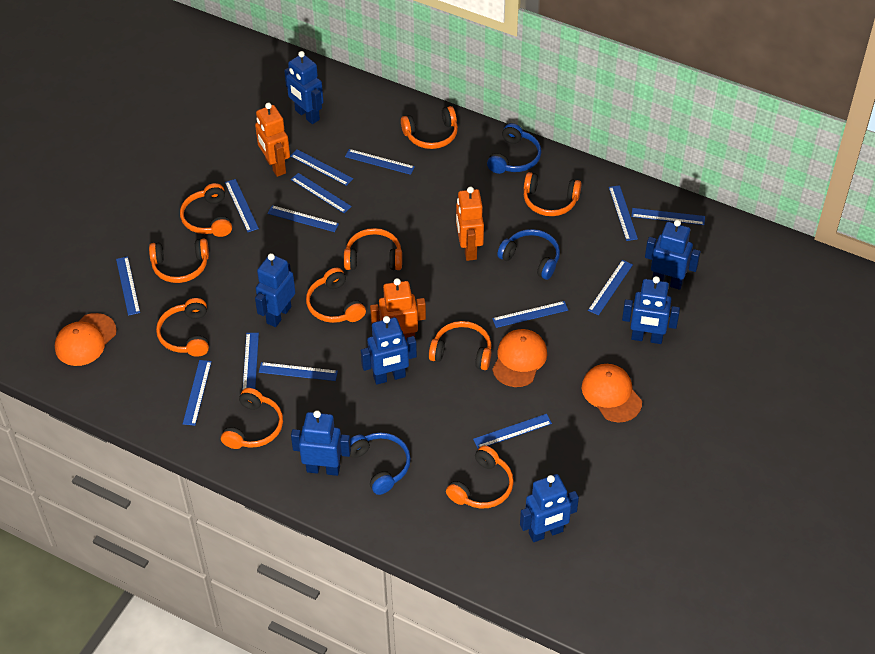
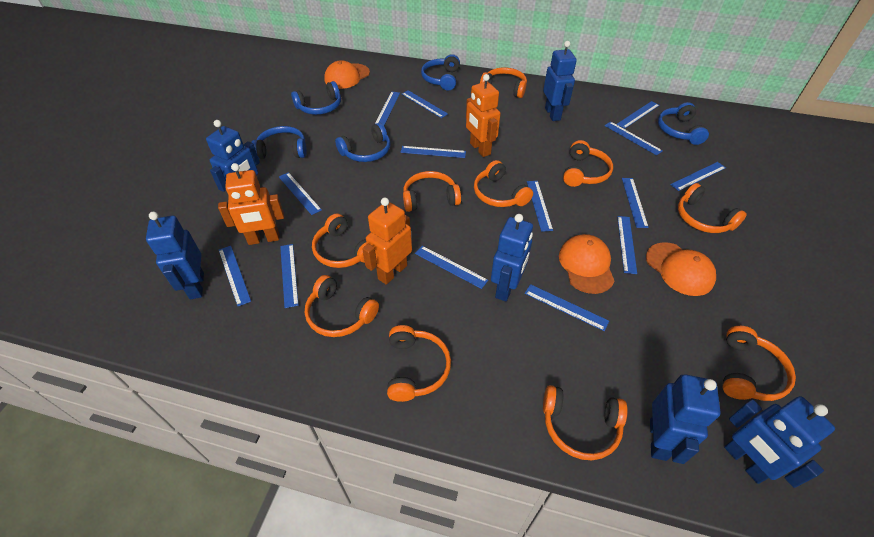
blue headphones: 3 -> 5
blue robot: 7 -> 6

